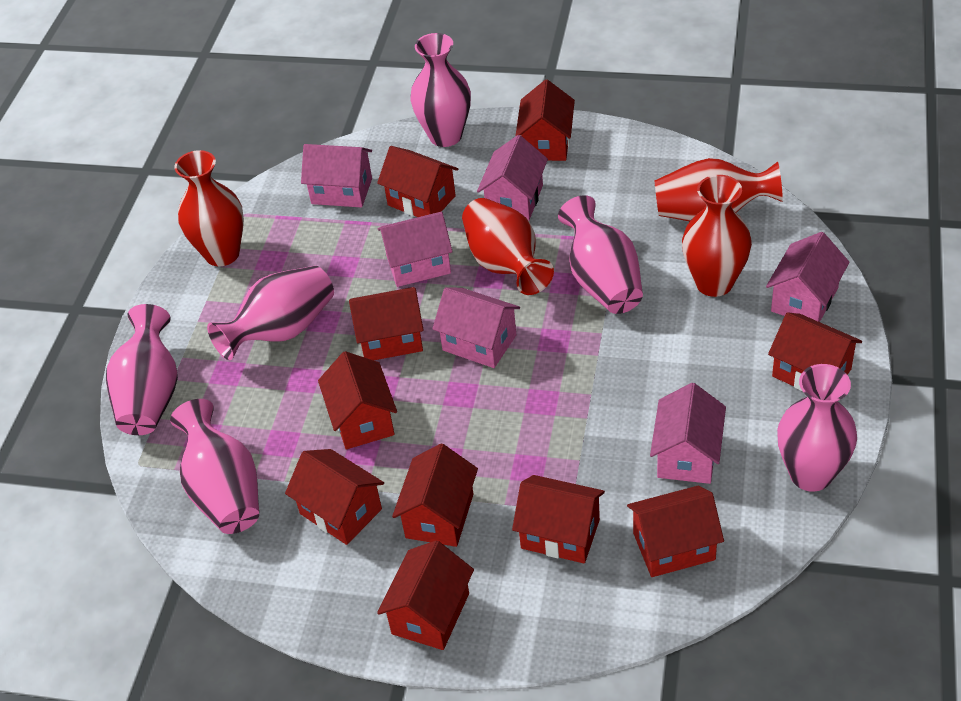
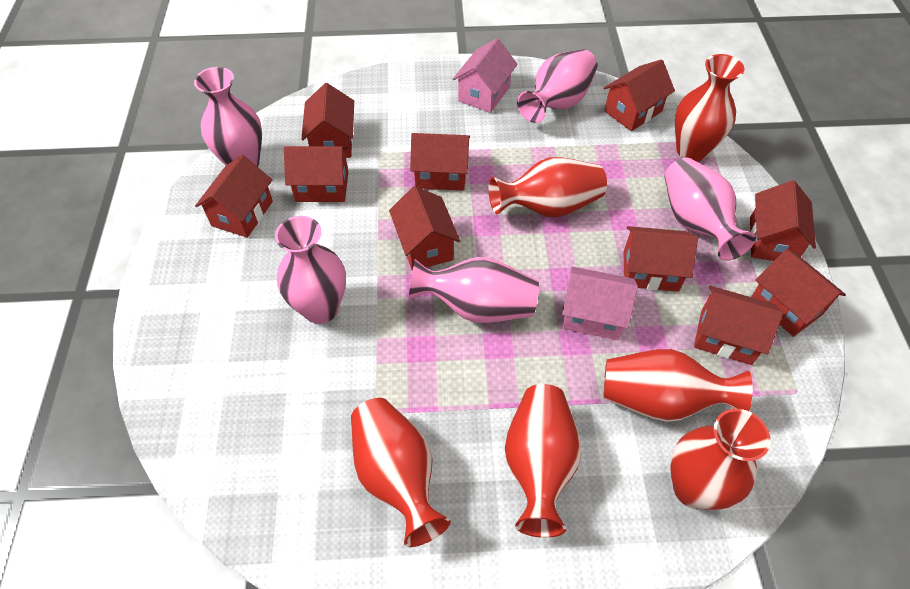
pink house: 6 -> 2
pink vase: 6 -> 5
red vase: 4 -> 6

